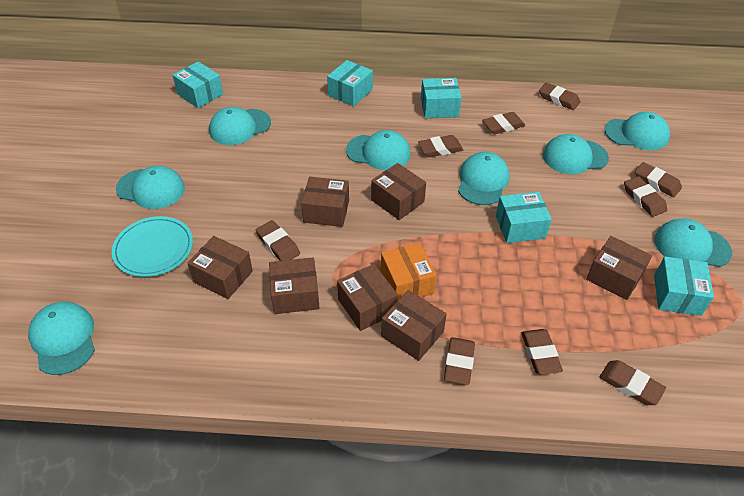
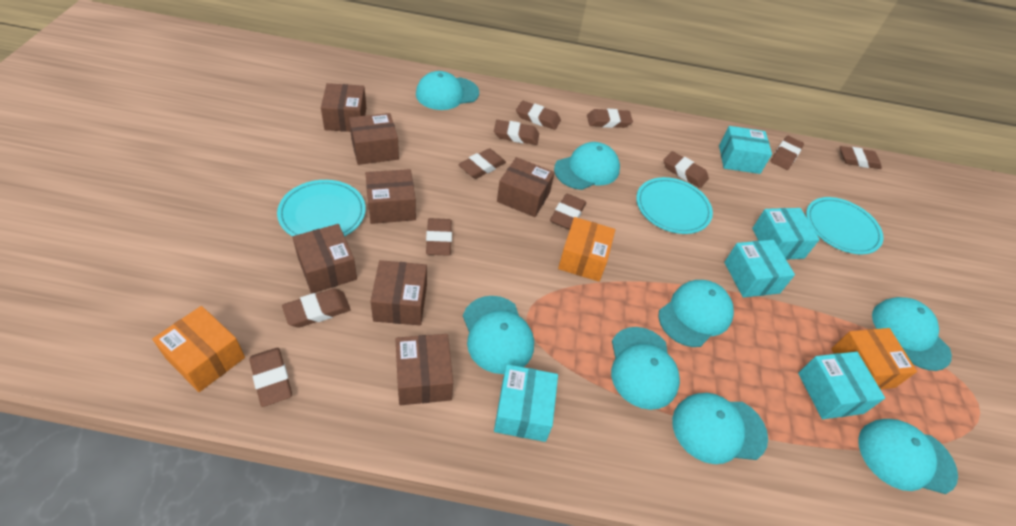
brown eraser: 9 -> 11
orange box: 1 -> 3
turquoise plate: 1 -> 3

